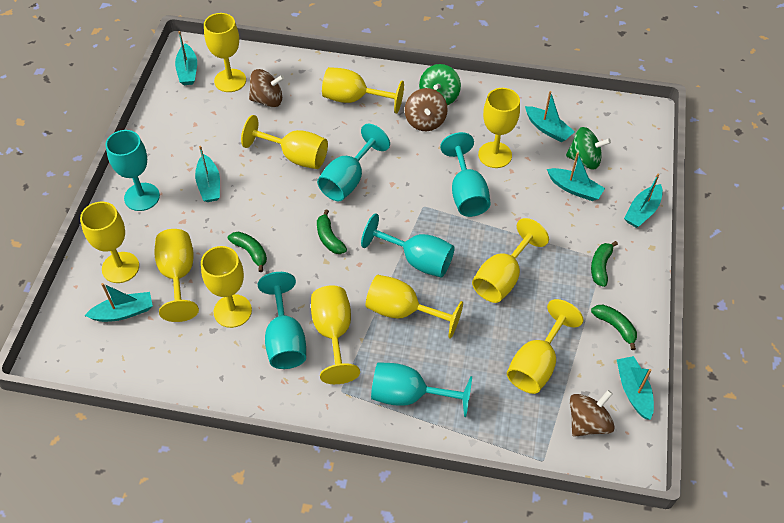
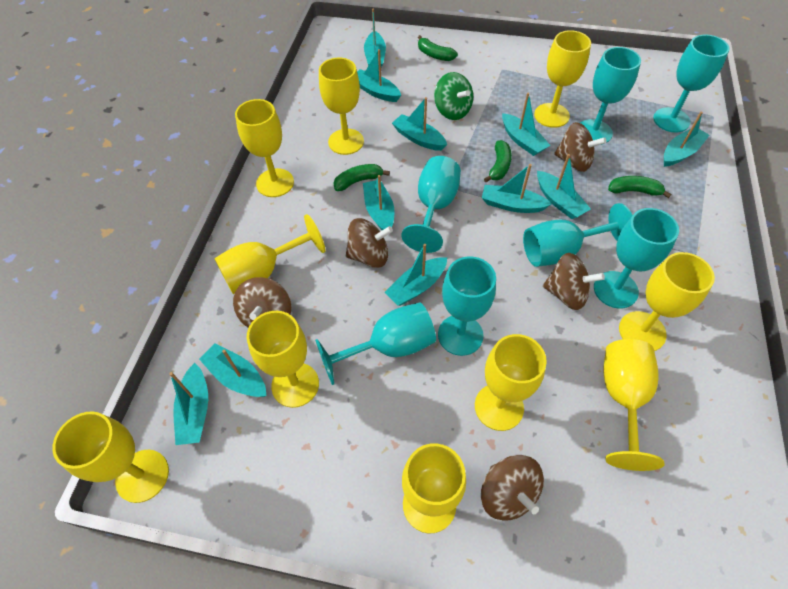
brown spinning top: 3 -> 5
green spinning top: 2 -> 1
turquoise boat: 7 -> 11
turquoise goblet: 6 -> 7
yellow goblet: 11 -> 10

